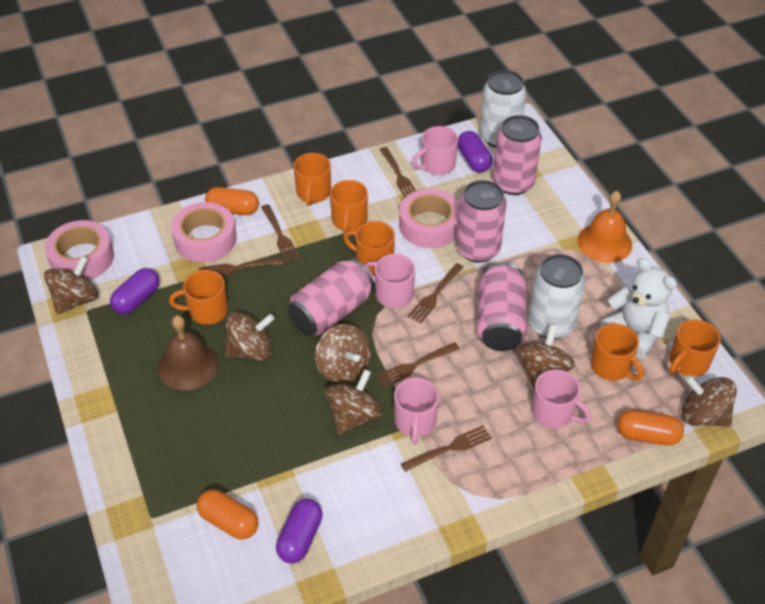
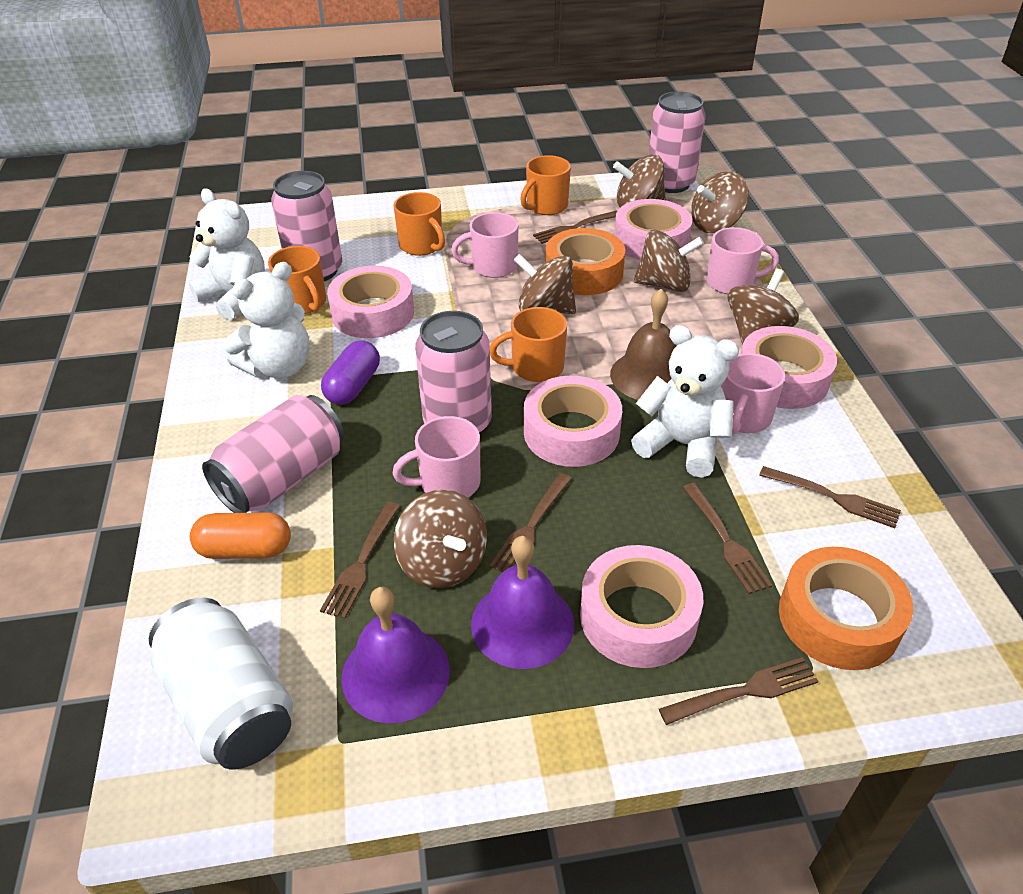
orange bell: 1 -> 0
orange capsule: 3 -> 1
orange mug: 6 -> 4
orange tape: 0 -> 2
pink tape: 3 -> 5
purple bell: 0 -> 2
purple capsule: 3 -> 1
white can: 2 -> 1
white teddy bear: 1 -> 3

